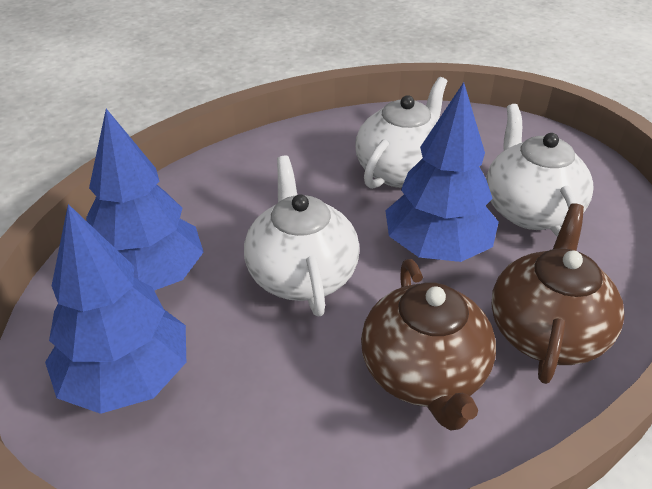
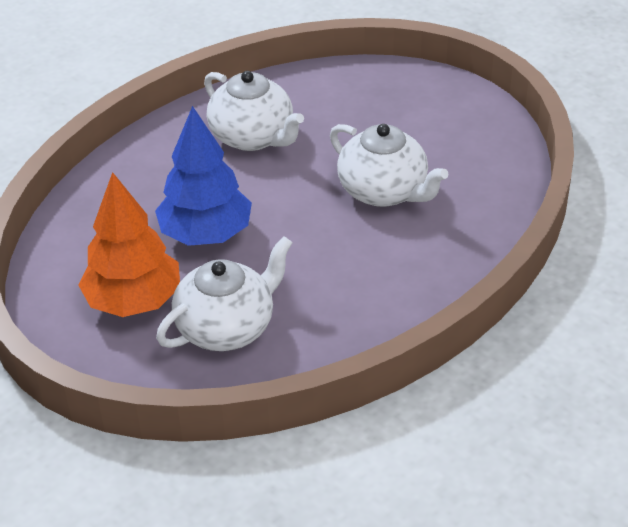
blue tree: 3 -> 1
brown teapot: 2 -> 0
orange tree: 0 -> 1

